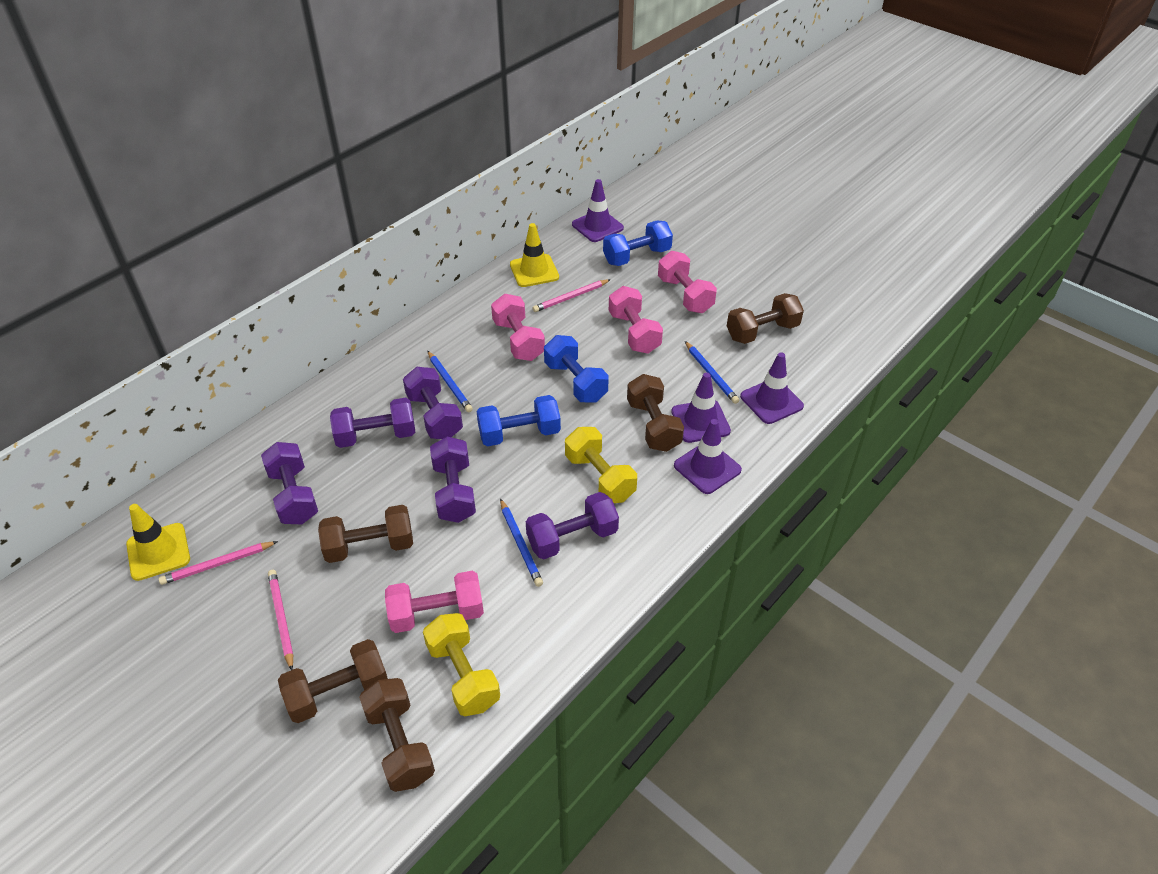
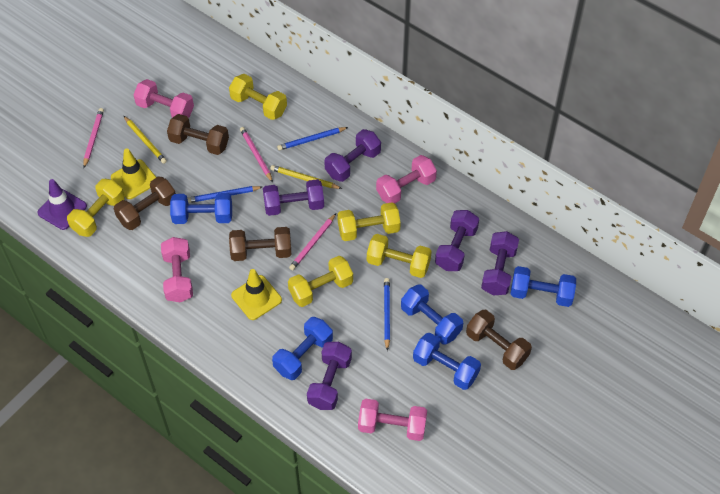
blue dumbbell: 3 -> 5
brown dumbbell: 5 -> 4
purple traffic cone: 4 -> 1
yellow dumbbell: 2 -> 5
yellow pencil: 0 -> 2

